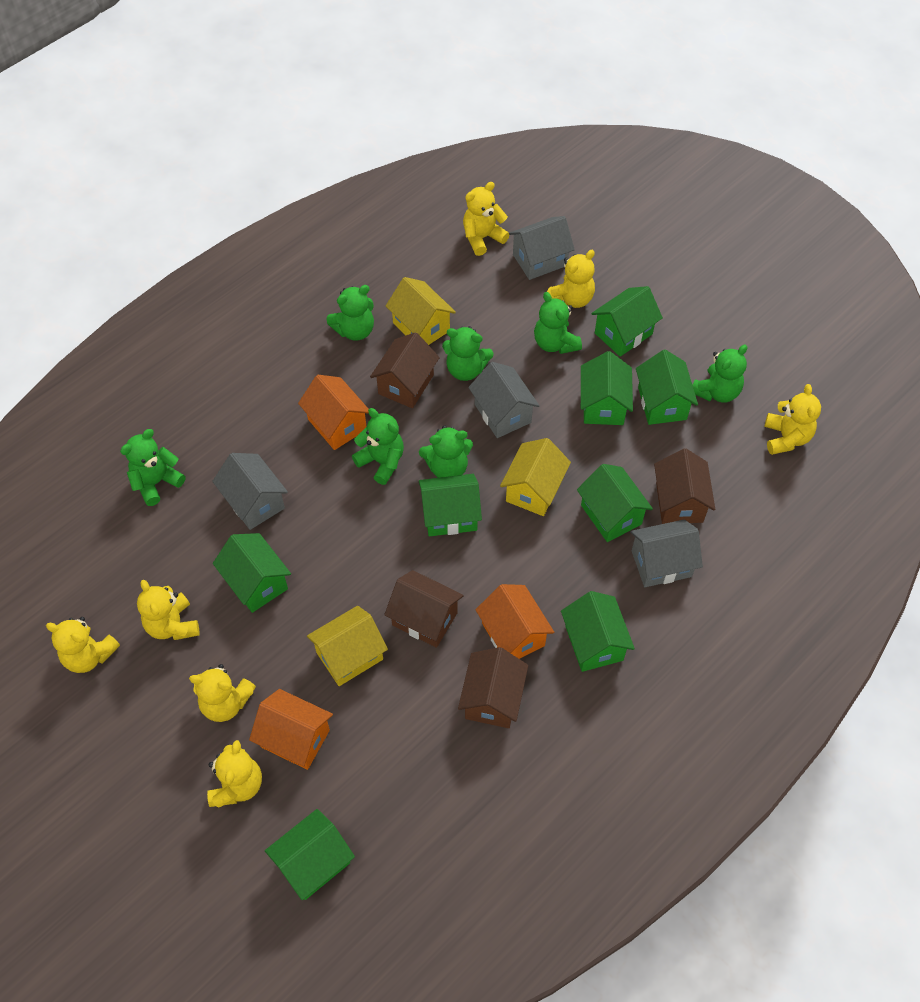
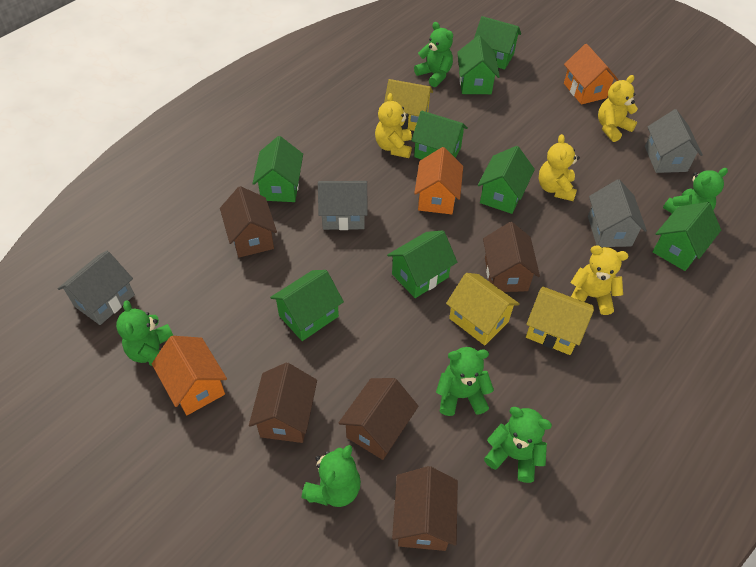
brown house: 4 -> 5
green teddy bear: 7 -> 6
yellow teddy bear: 7 -> 4

